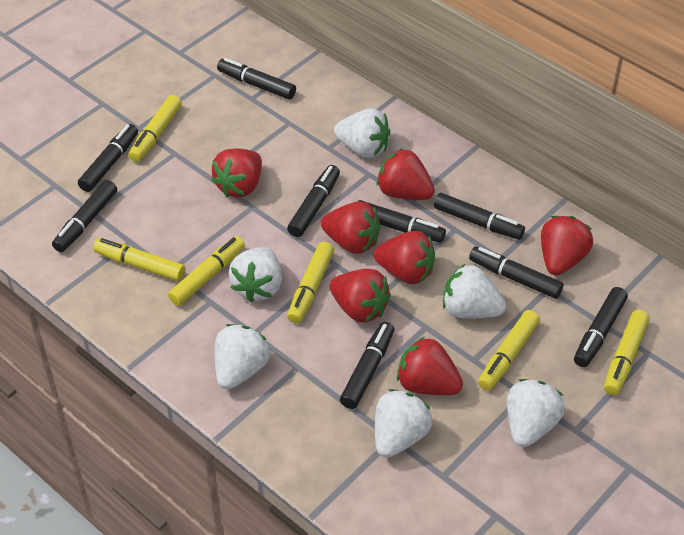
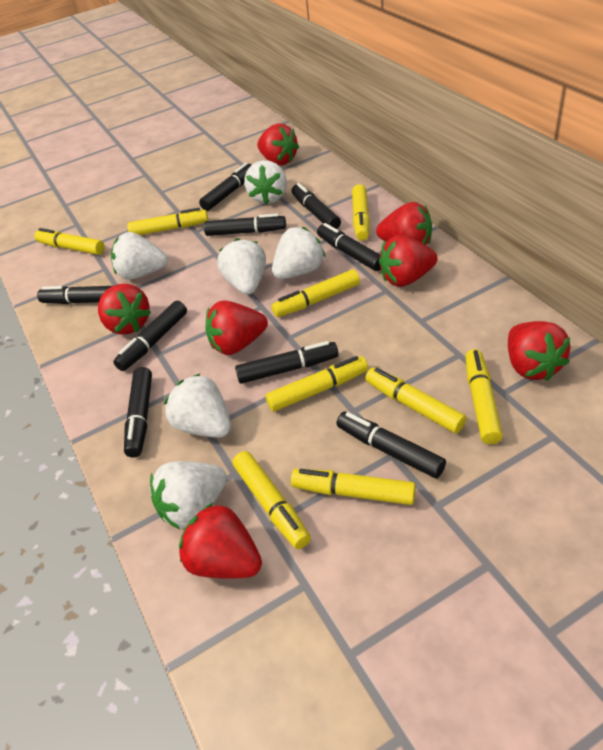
yellow marker: 6 -> 9

